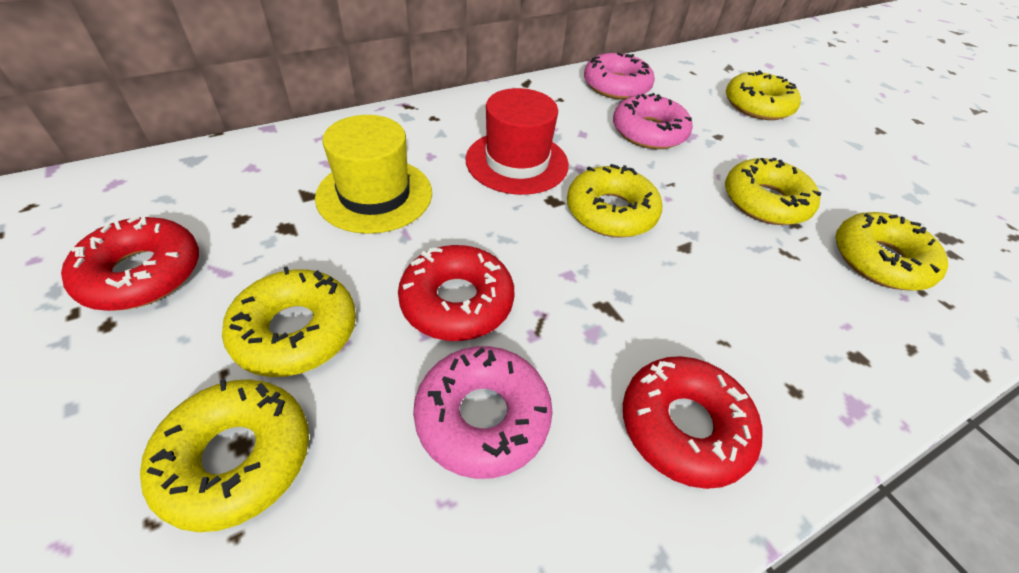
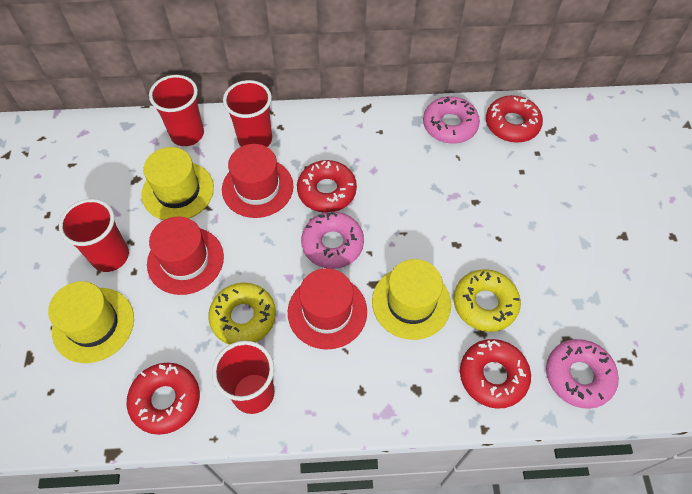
red cup: 0 -> 4
red donut: 3 -> 4
red hat: 1 -> 3
yellow donut: 6 -> 2
yellow hat: 1 -> 3

